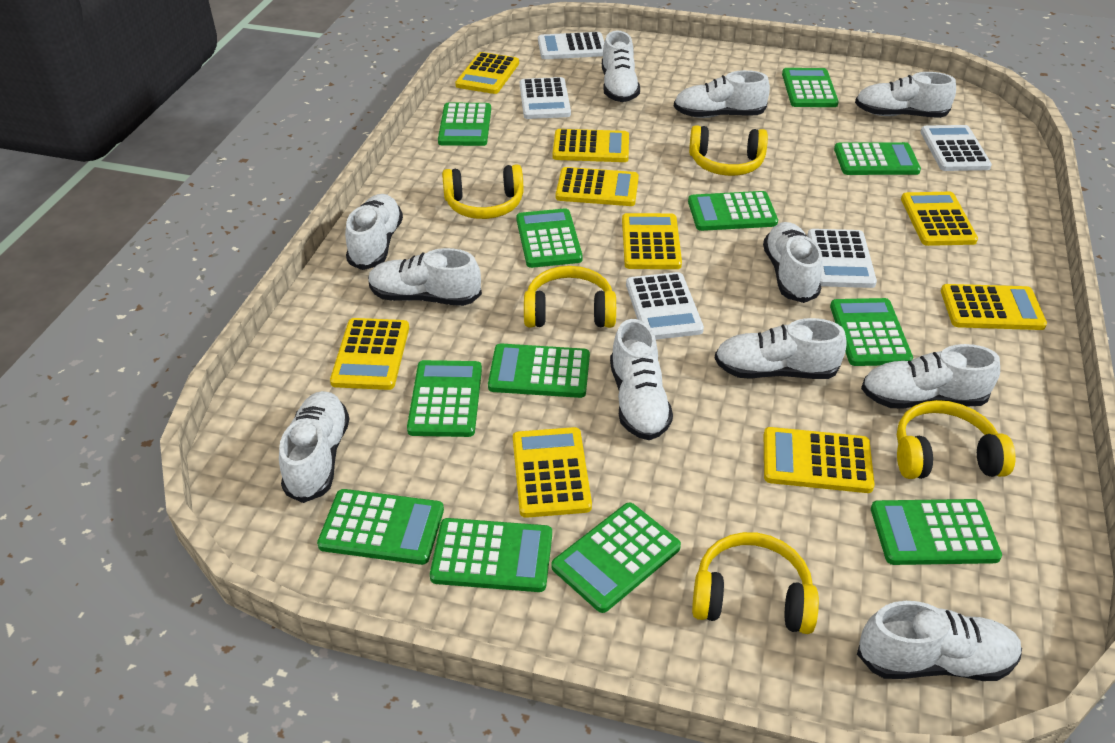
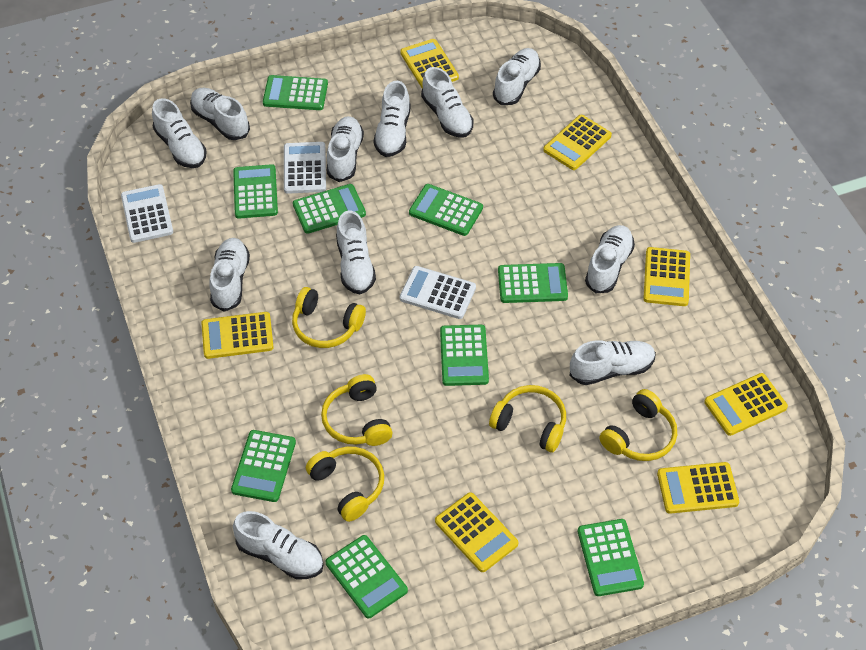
green calculator: 12 -> 9
white calculator: 5 -> 3
yellow calculator: 9 -> 7

